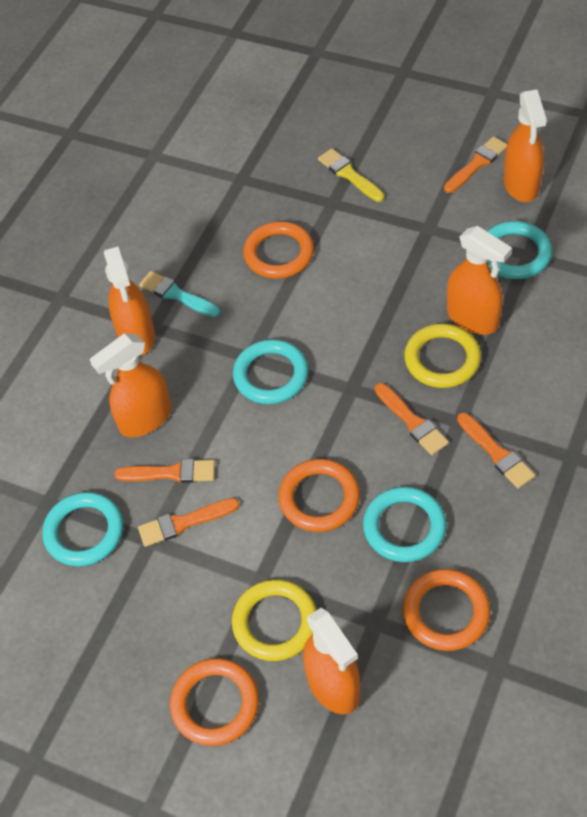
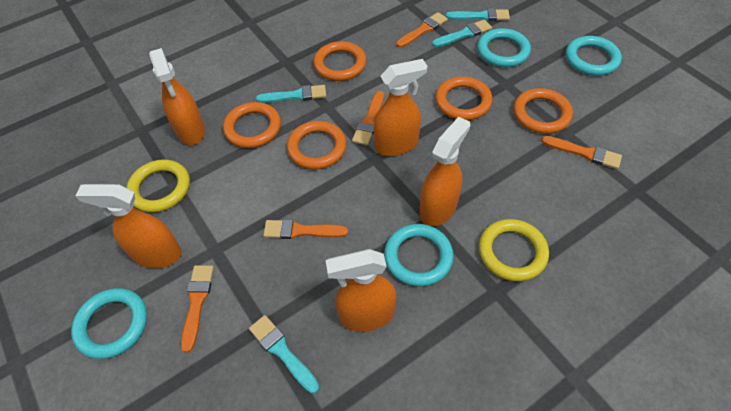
orange ring: 4 -> 5
turquoise brush: 1 -> 4
yellow brush: 1 -> 0

